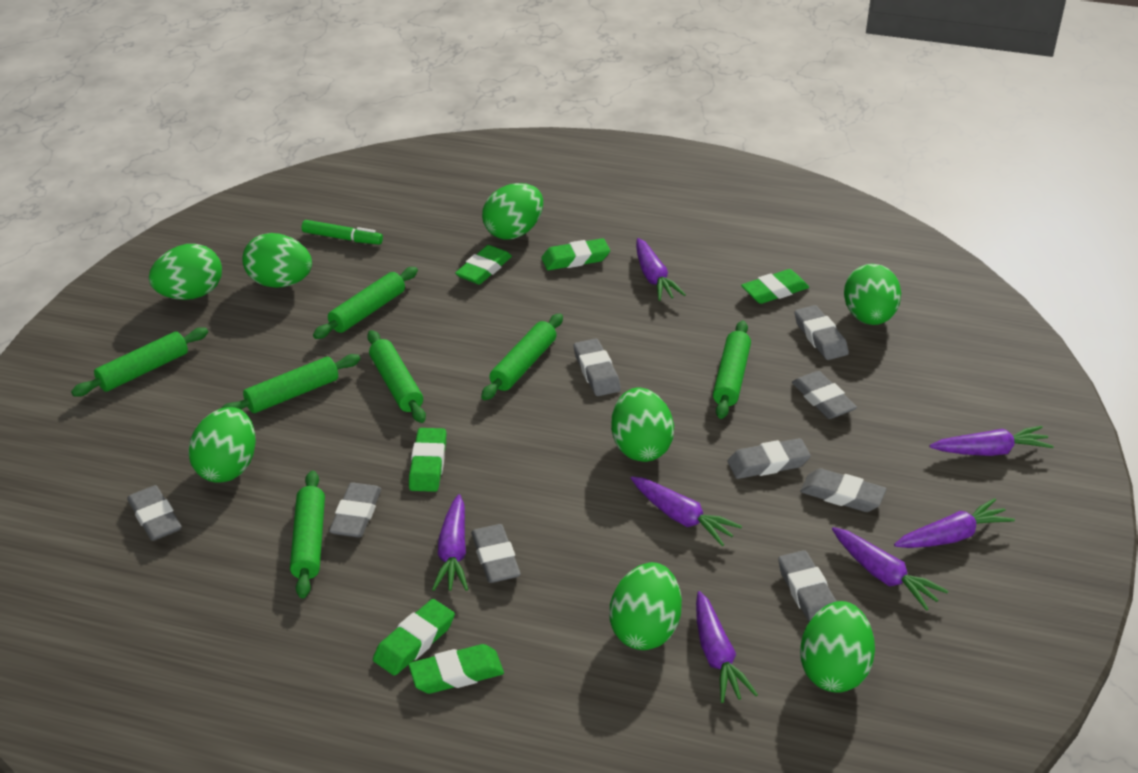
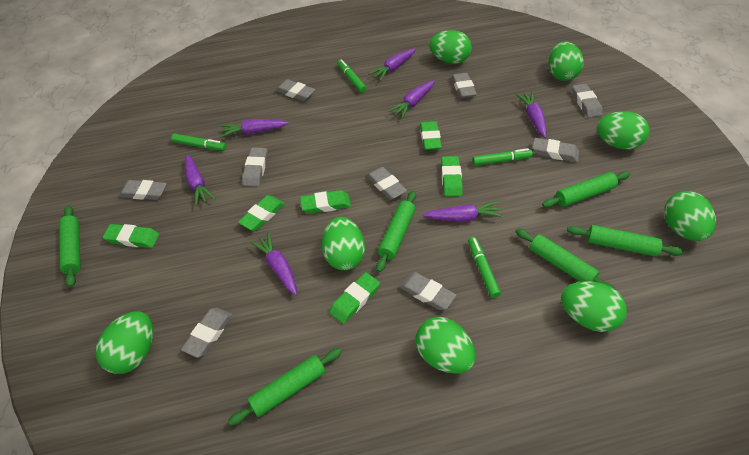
green marker: 1 -> 4
green rolling pin: 7 -> 6

